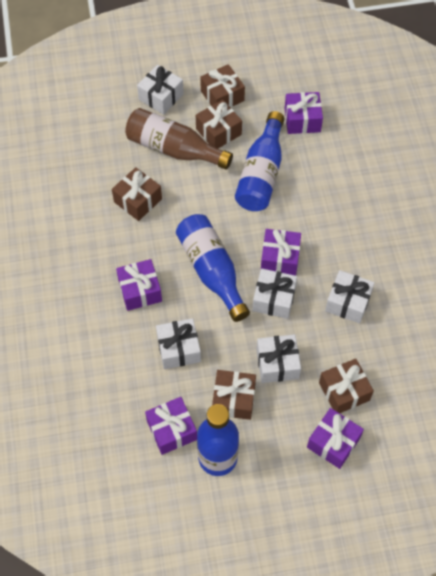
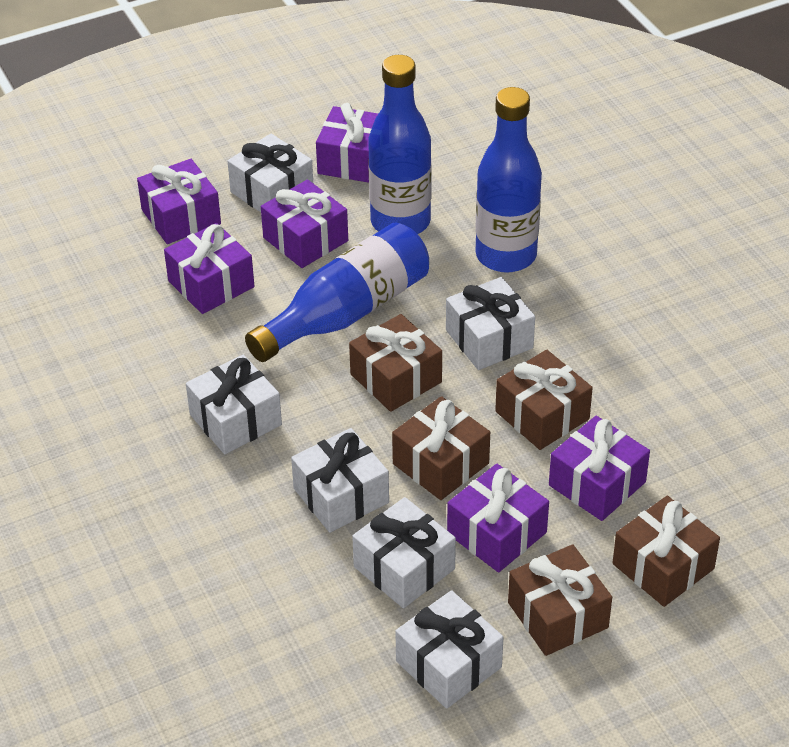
brown bottle: 1 -> 0
purple gift: 5 -> 6
white gift: 5 -> 6

